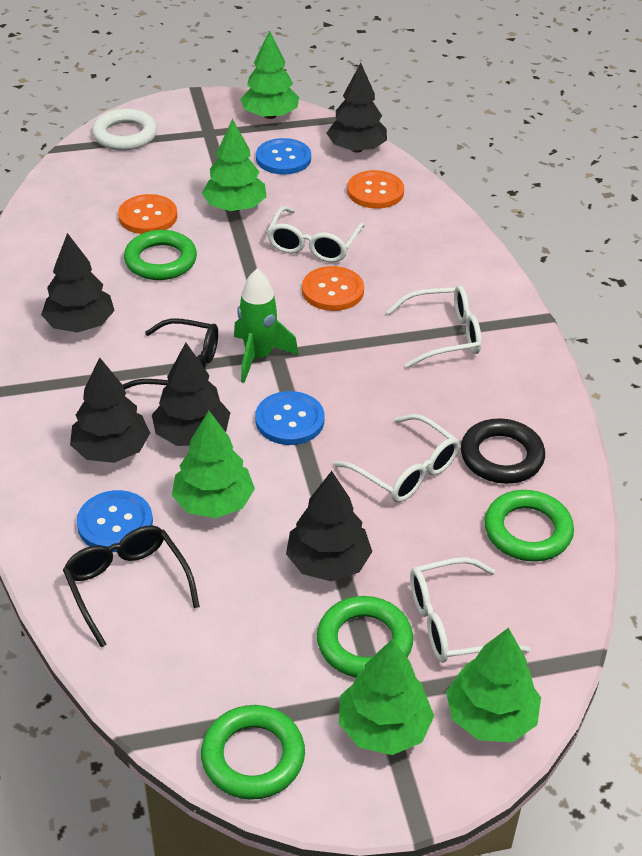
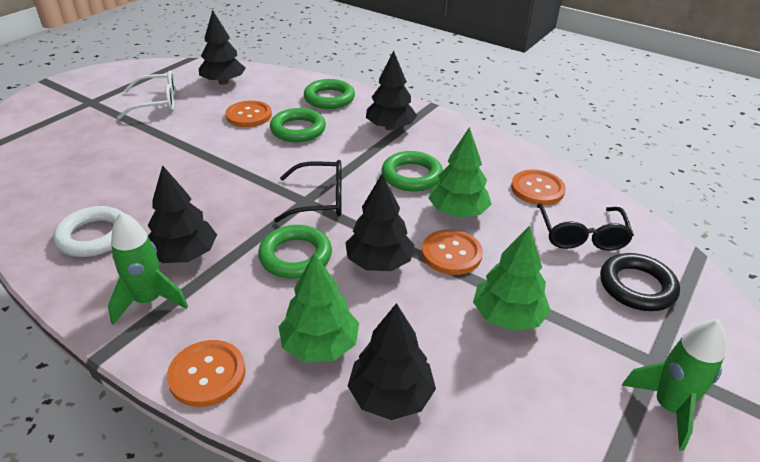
blue button: 3 -> 0
green rocket: 1 -> 2
green tree: 5 -> 3
orange button: 3 -> 4
white glasses: 4 -> 1

